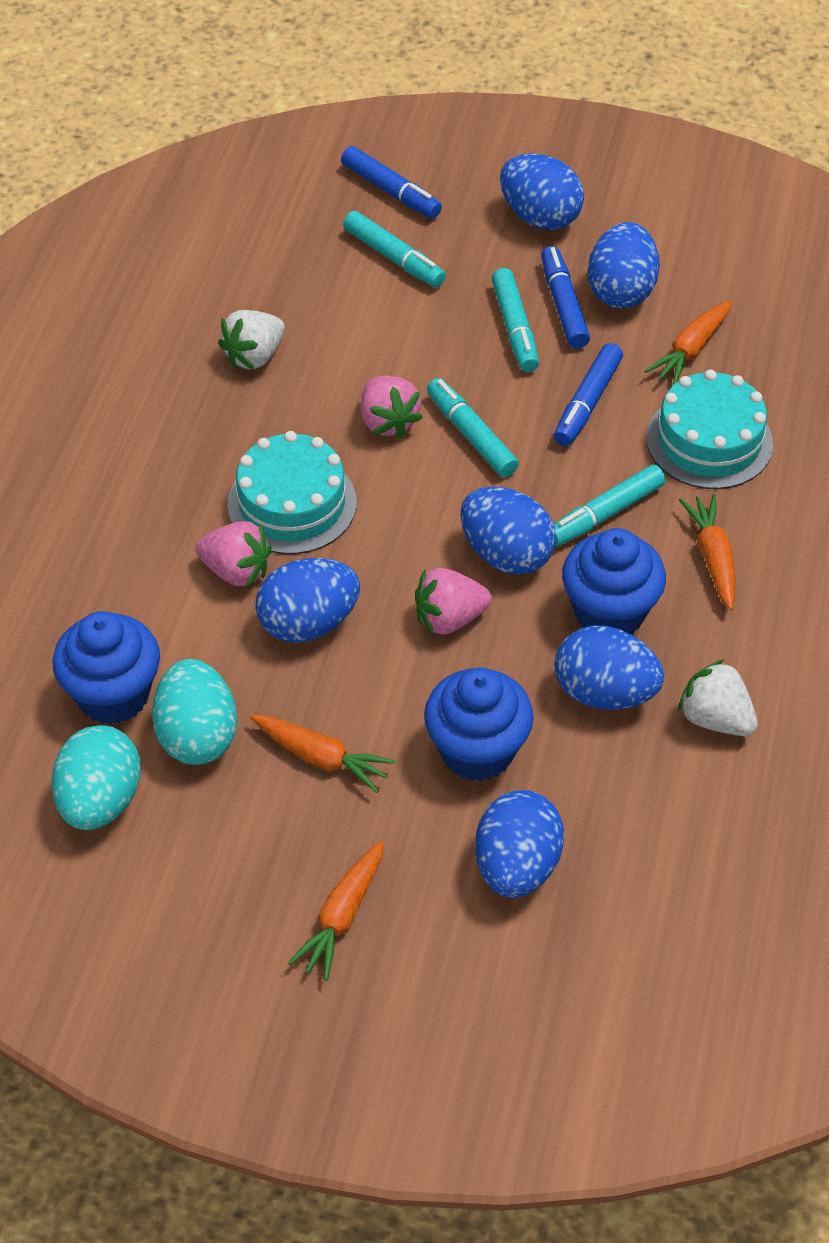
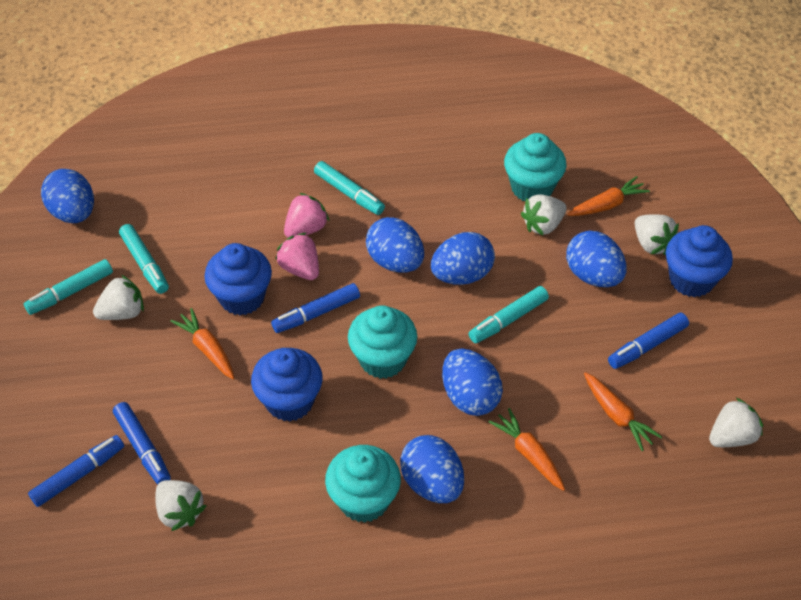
blue marker: 3 -> 4
pink strawberry: 3 -> 2
turquoise cake: 2 -> 0
turquoise cupcake: 0 -> 3
turquoise egg: 2 -> 0
white strawberry: 2 -> 5

